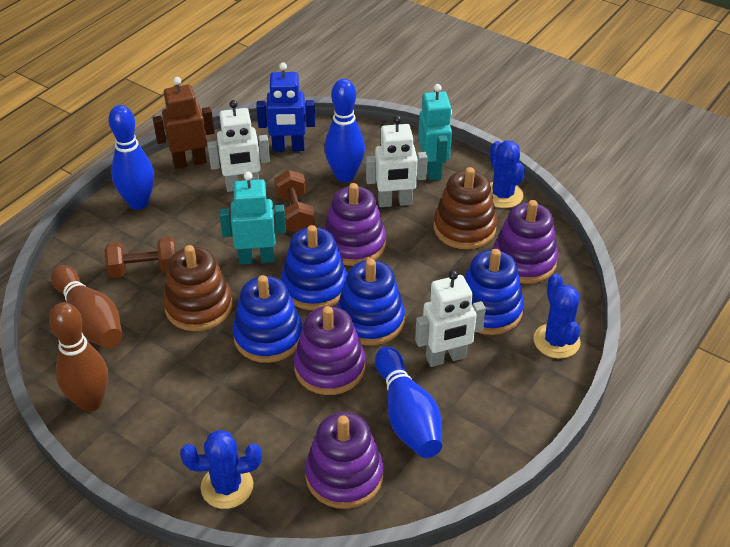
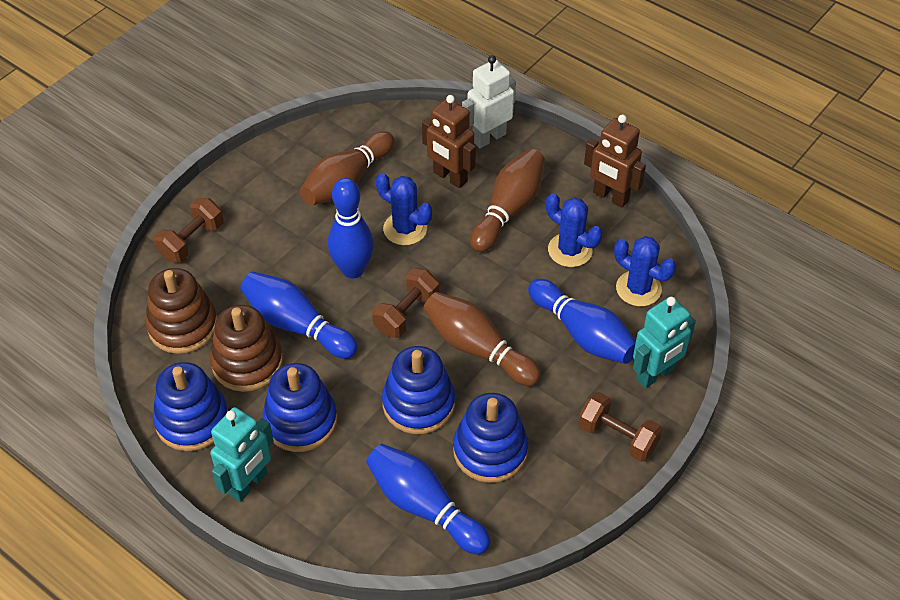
blue bowling pin: 3 -> 4
blue robot: 1 -> 0
brown bowling pin: 2 -> 3
brown dumbbell: 2 -> 3
brown robot: 1 -> 2
purple stacking toy: 4 -> 0
white robot: 3 -> 1

